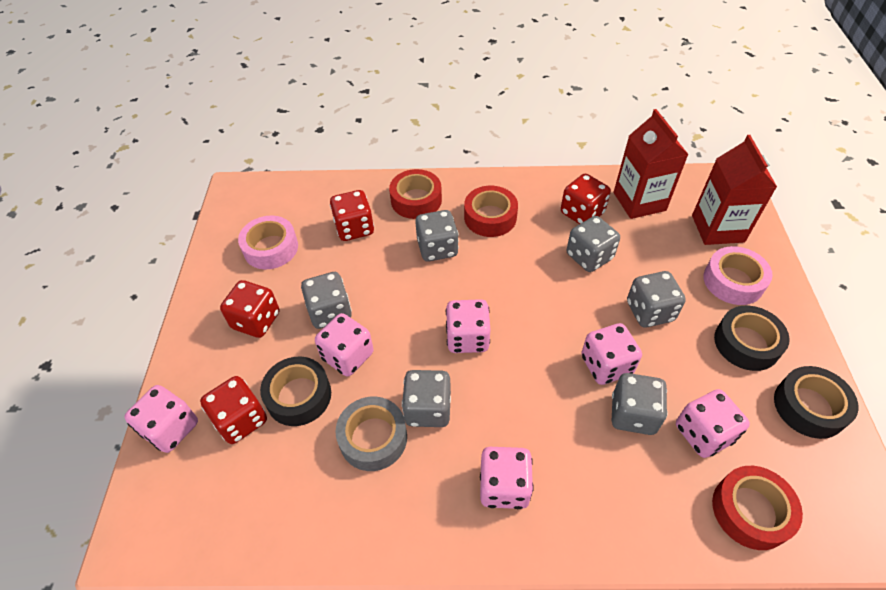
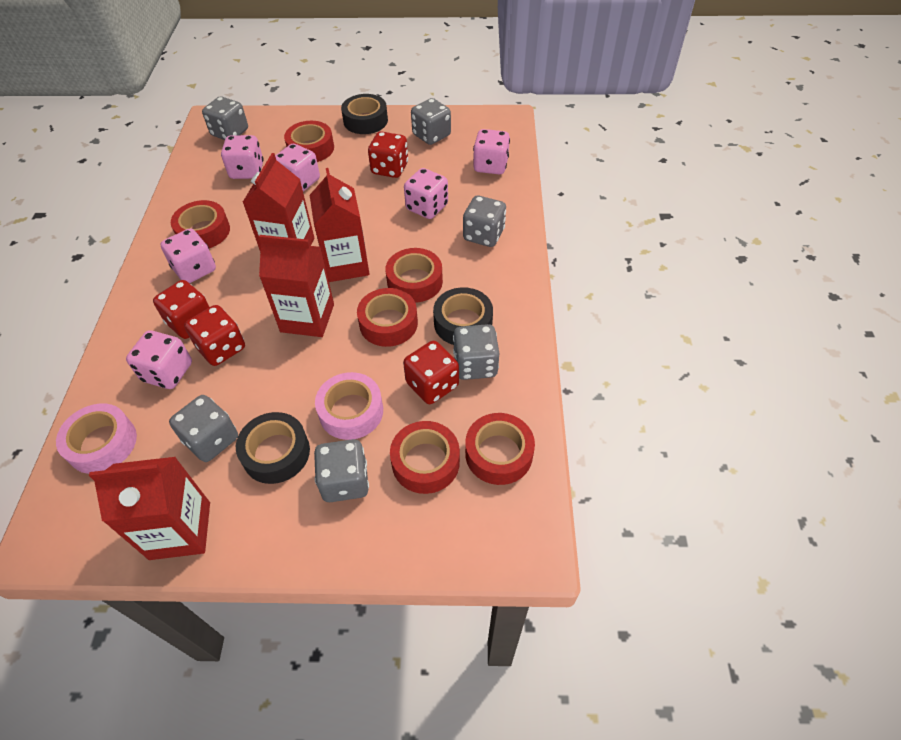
grey tape: 1 -> 0
red carton: 2 -> 4
red tape: 3 -> 6

